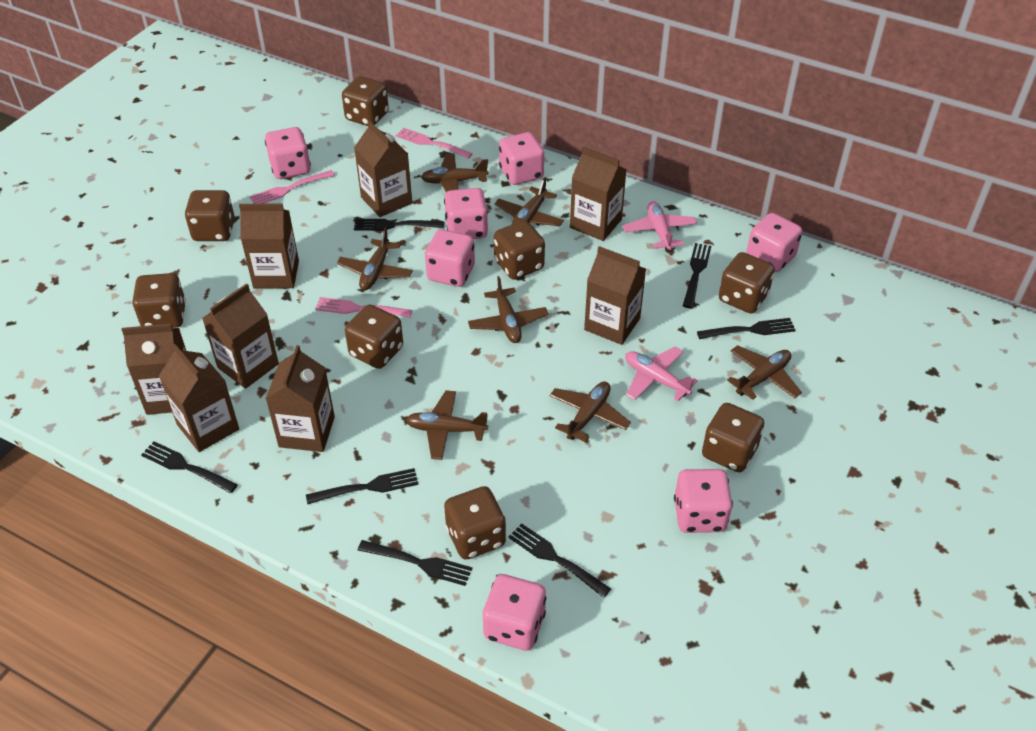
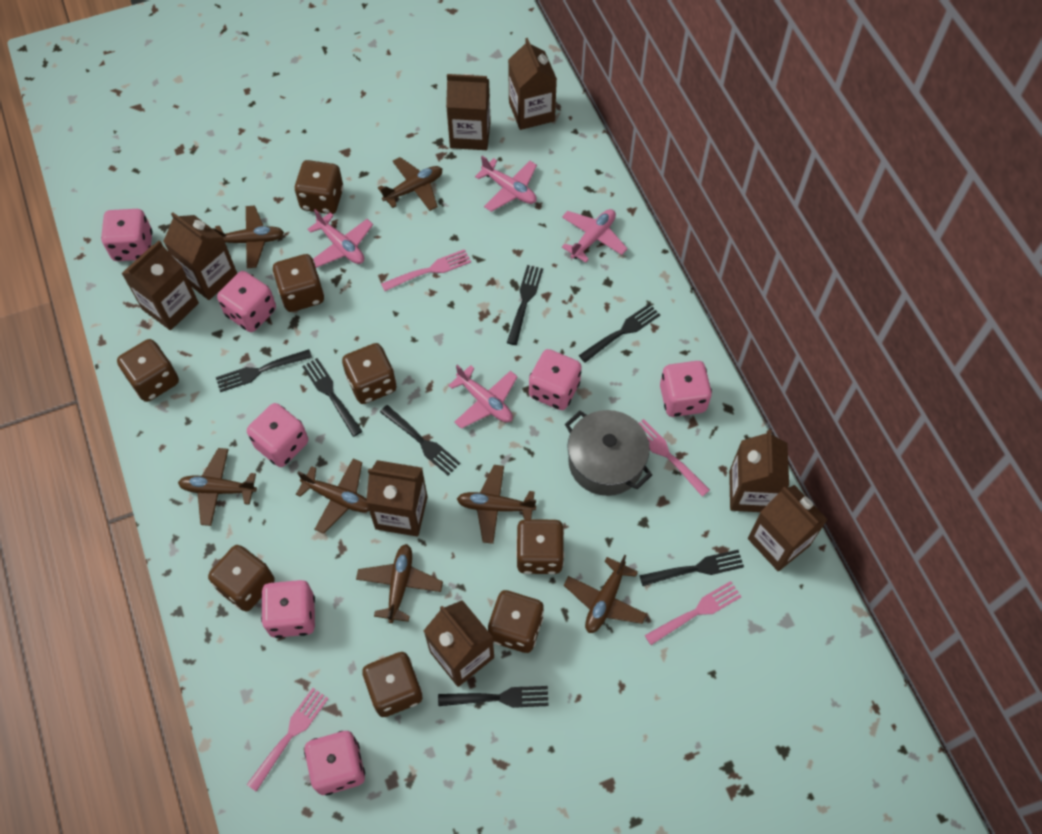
grey pot: 0 -> 1
pink fork: 3 -> 4
pink plane: 2 -> 4

